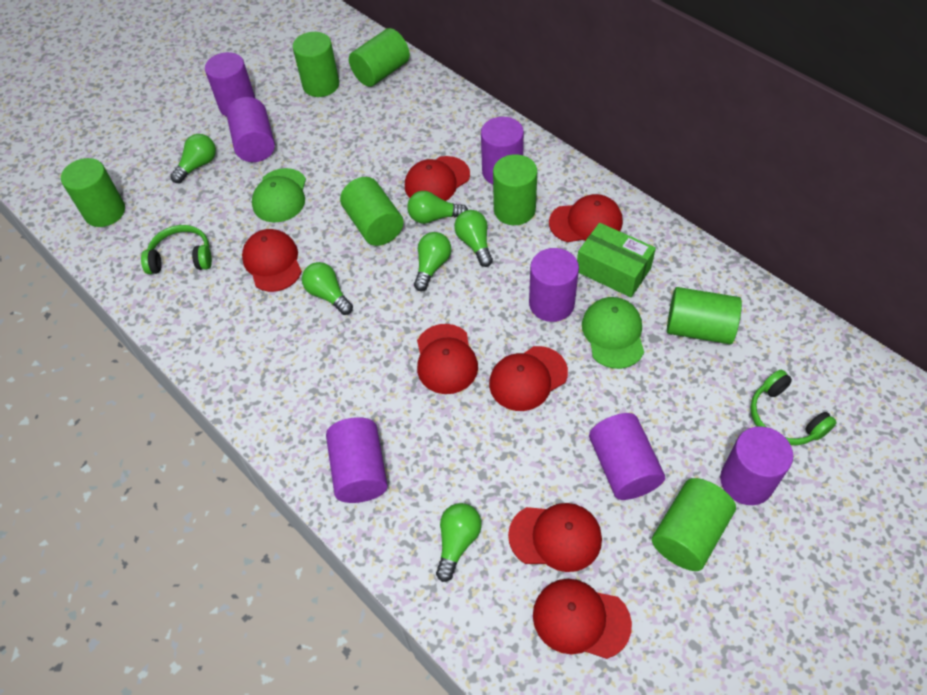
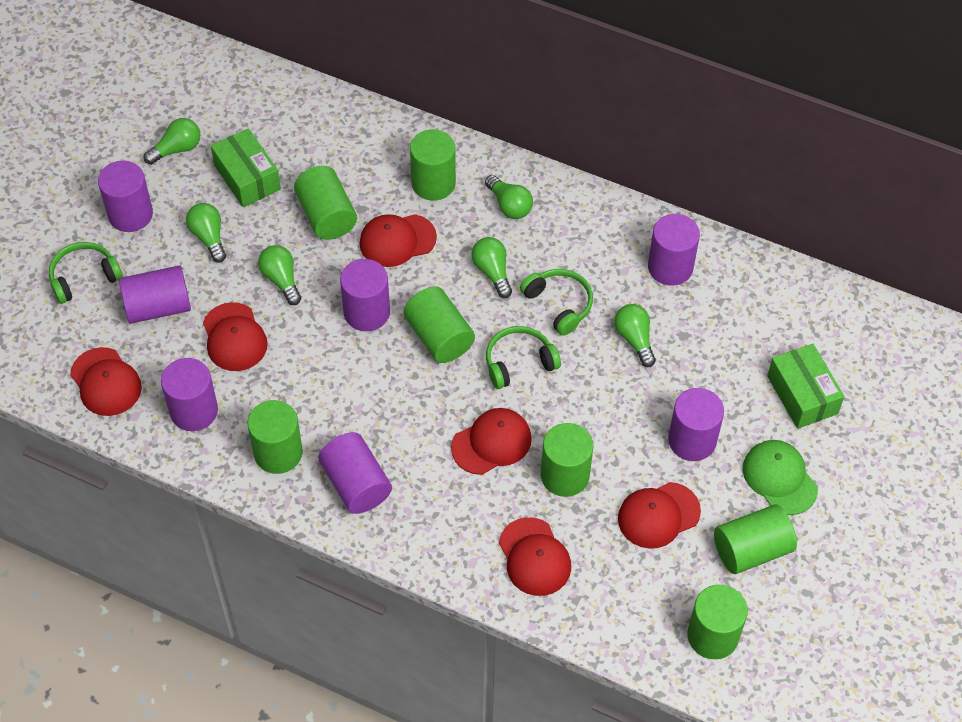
green box: 1 -> 2
green cap: 2 -> 1
green headphones: 2 -> 3
red cap: 7 -> 6

